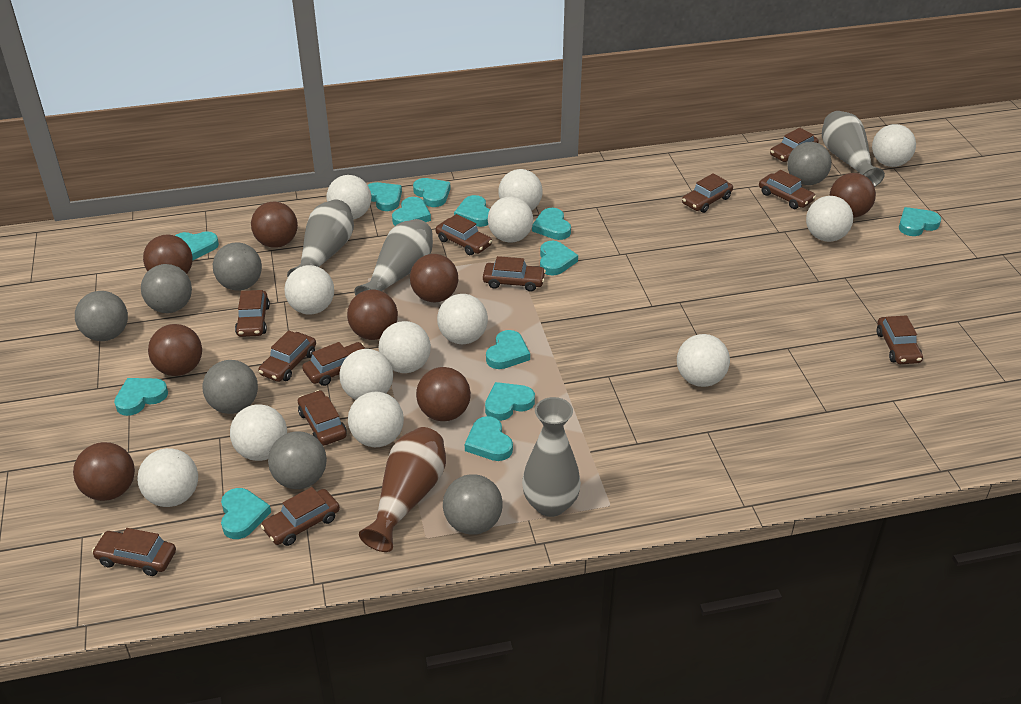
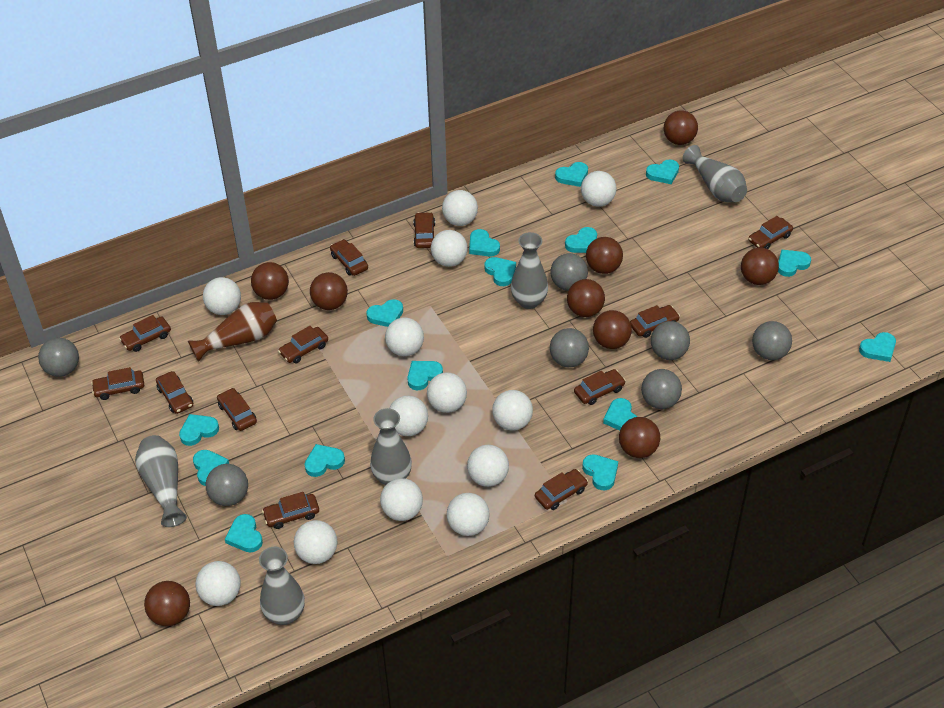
brown ball: 8 -> 9
grey vase: 4 -> 5
turquoise heart: 13 -> 15

